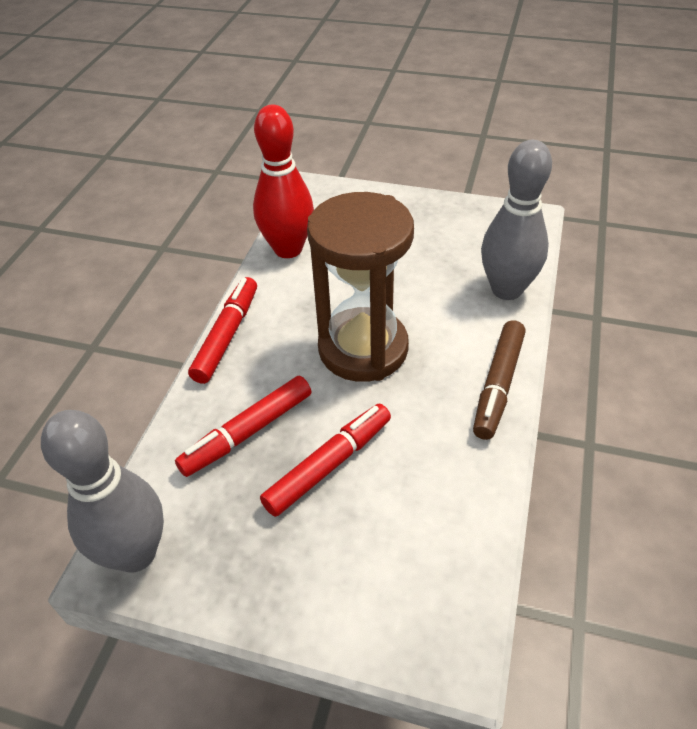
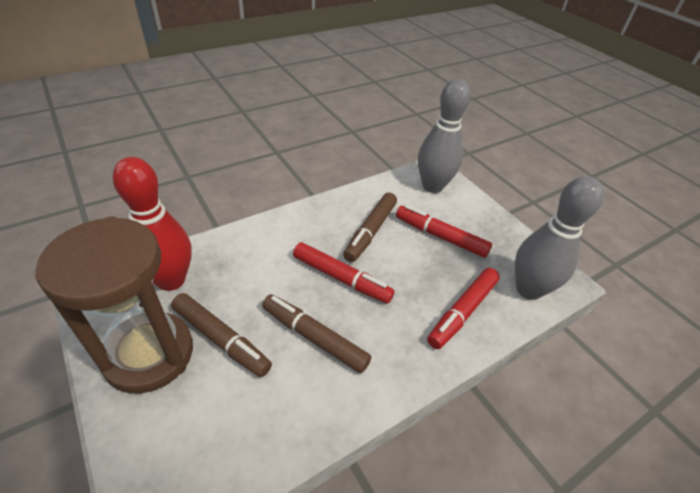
brown marker: 1 -> 3

